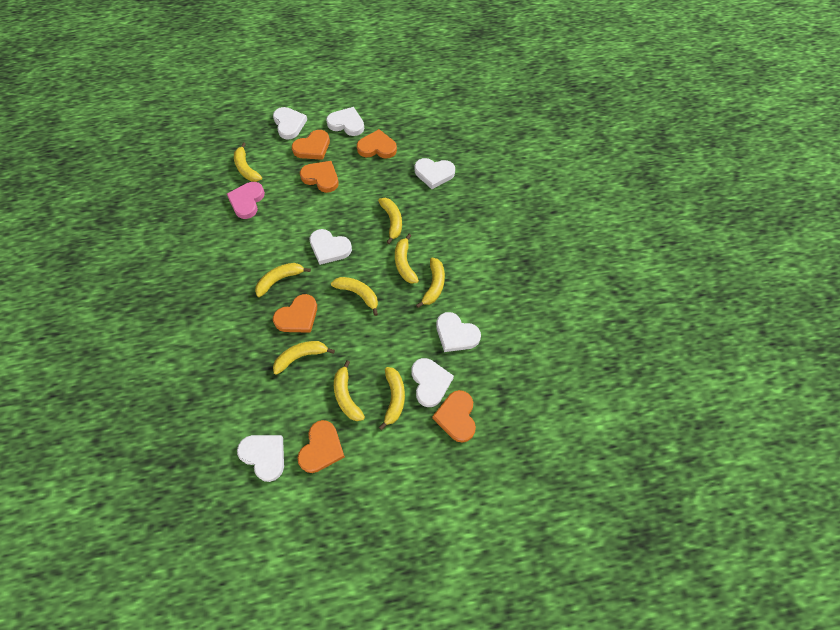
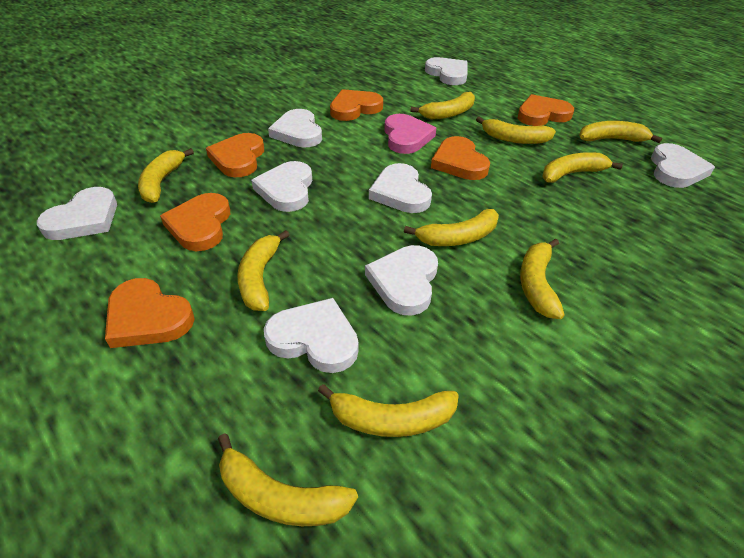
white heart: 7 -> 8
yellow banana: 9 -> 10

